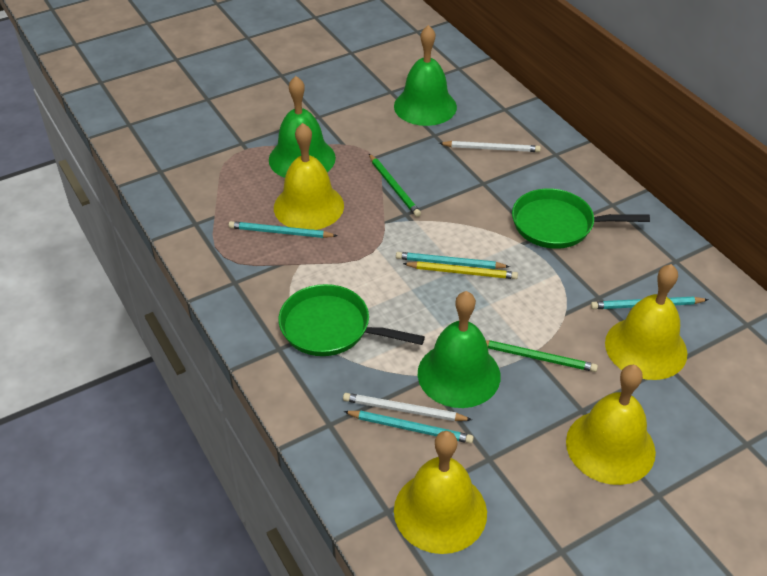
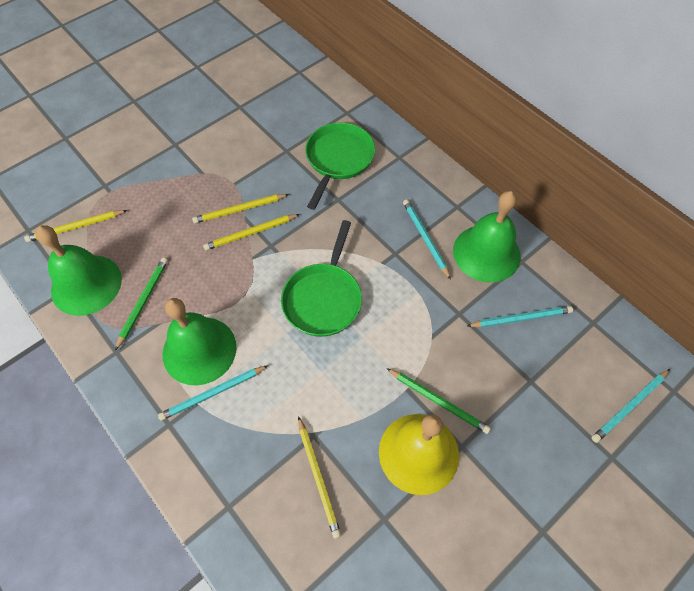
white pencil: 2 -> 0
yellow bell: 4 -> 1
yellow pencil: 1 -> 4

